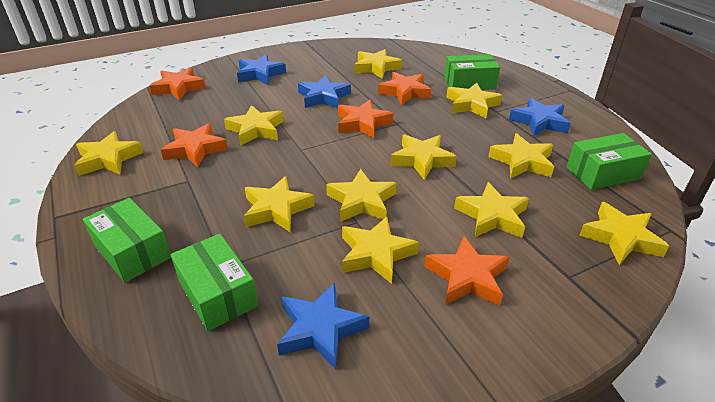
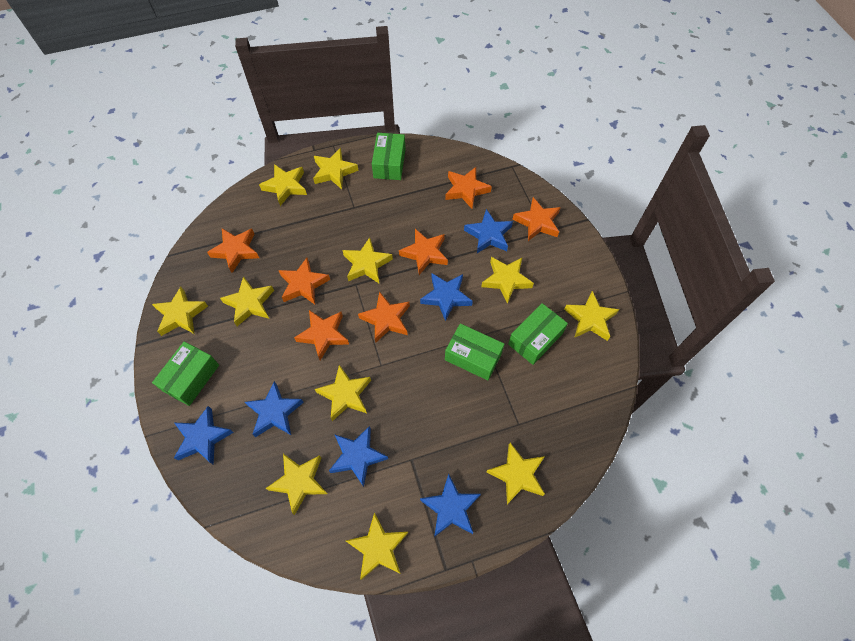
blue star: 4 -> 6
orange star: 5 -> 7

